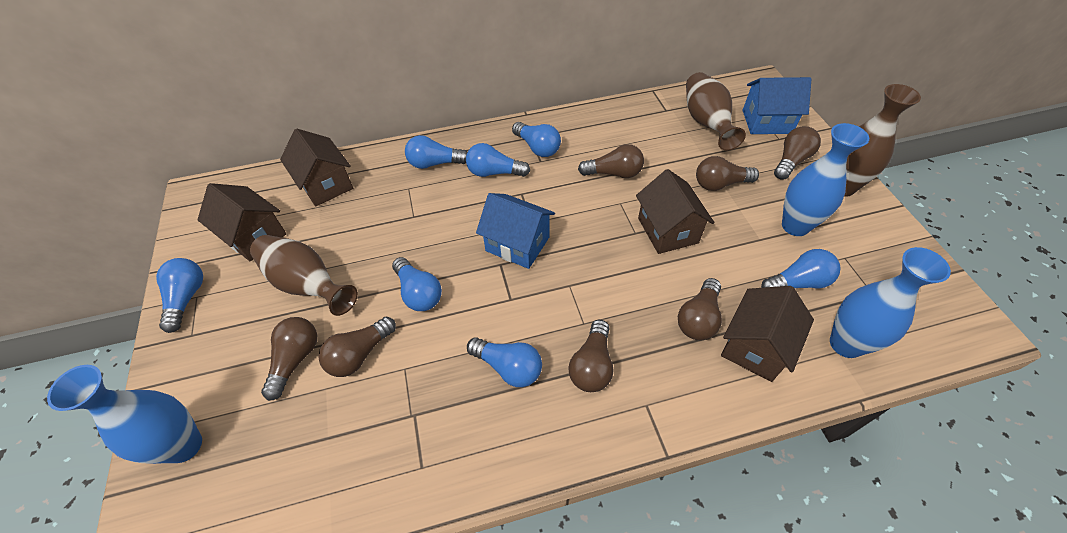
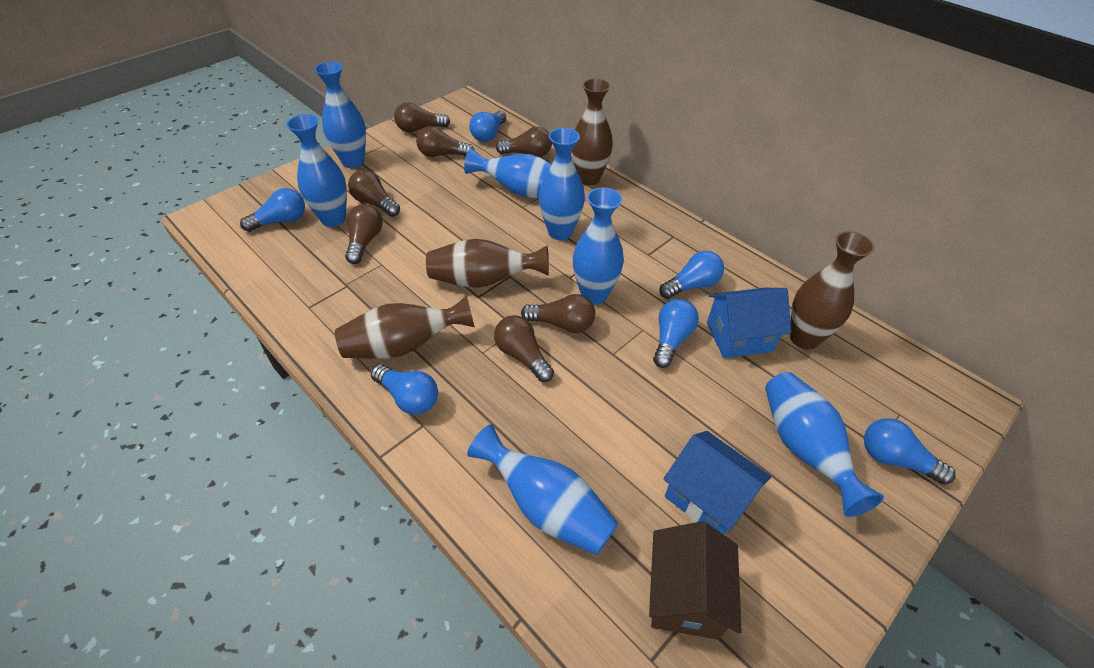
blue light bulb: 7 -> 6
blue vase: 3 -> 7
brown house: 4 -> 1
brown vase: 3 -> 4

